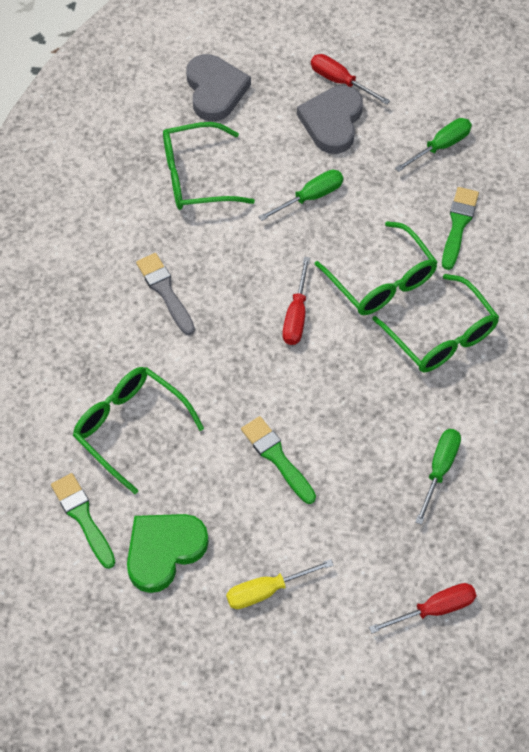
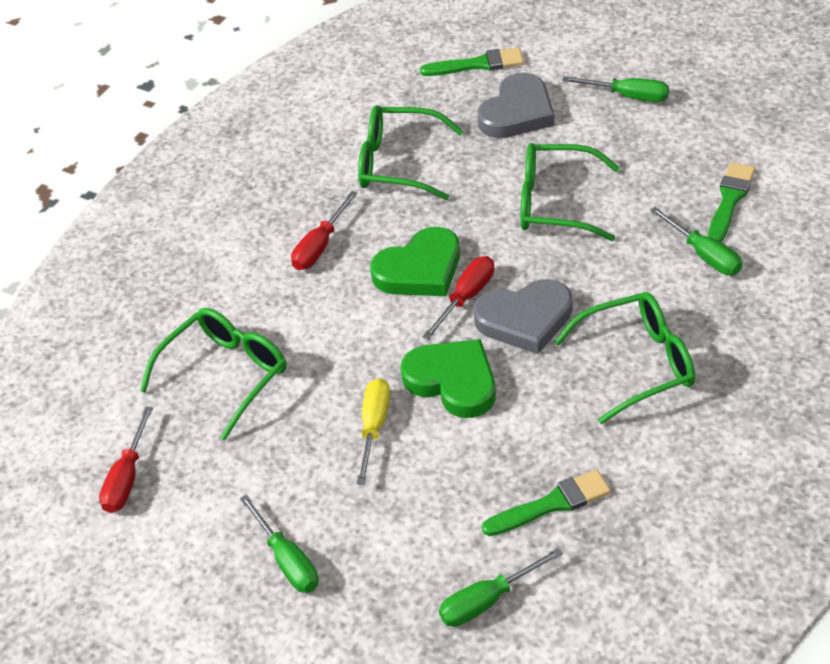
green heart: 1 -> 2
green screwdriver: 3 -> 4
grey brush: 1 -> 0

